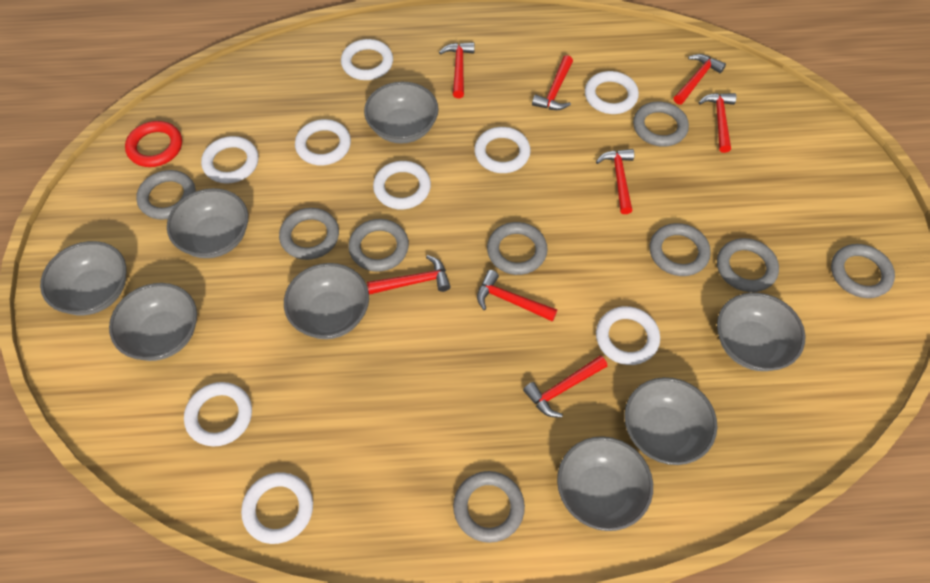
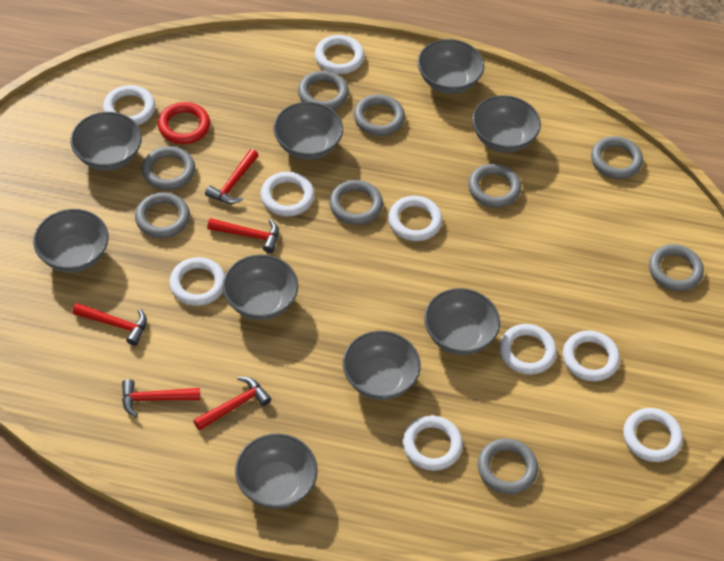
grey bowl: 8 -> 9
red hammer: 8 -> 5

